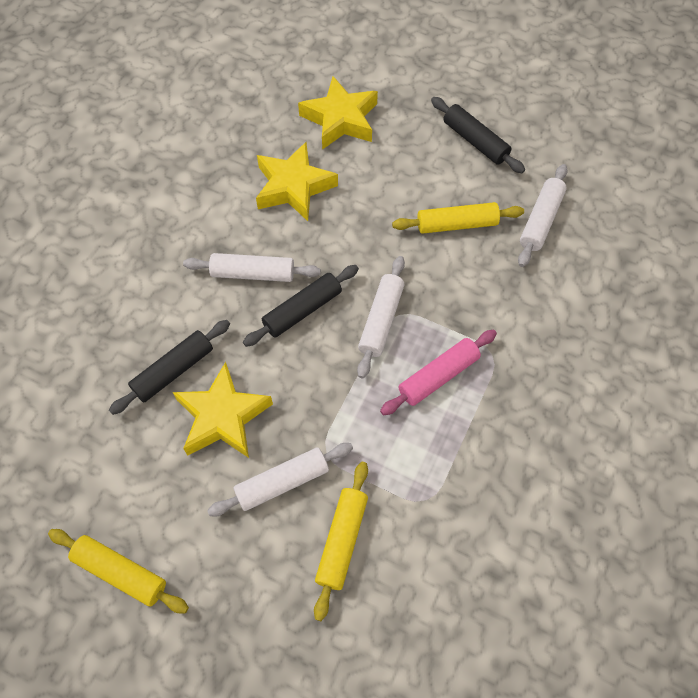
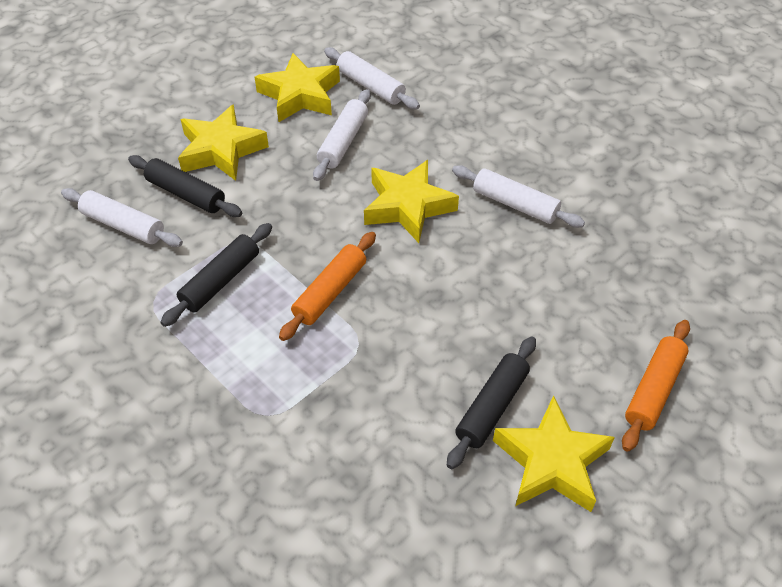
orange rolling pin: 0 -> 2
pink rolling pin: 1 -> 0
yellow rolling pin: 3 -> 0
yellow star: 3 -> 4

